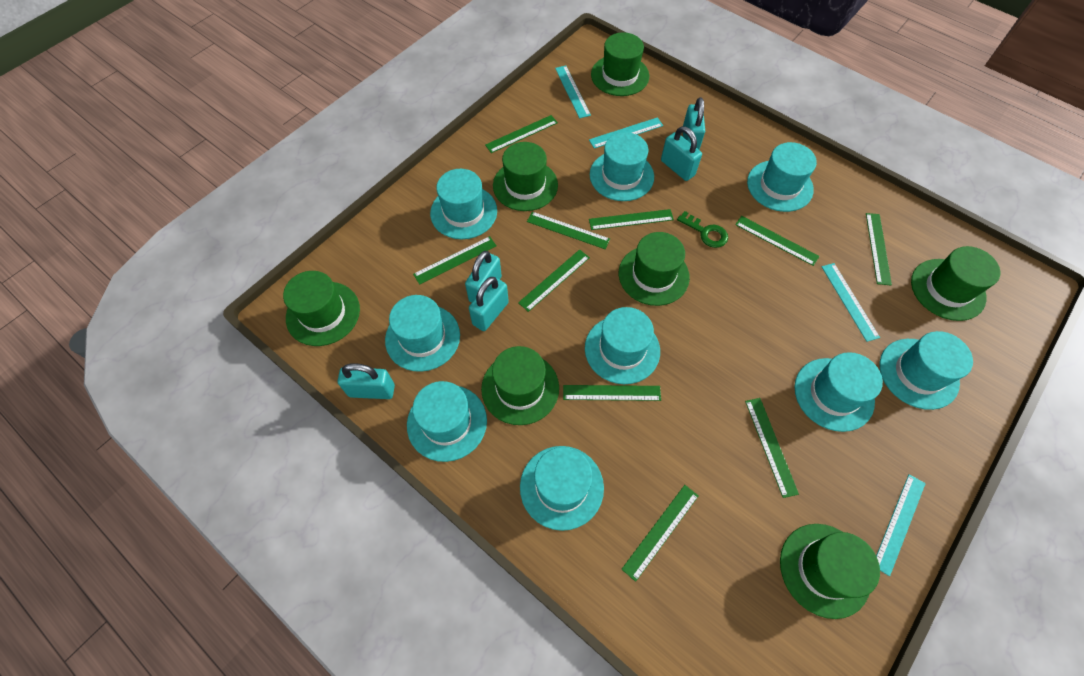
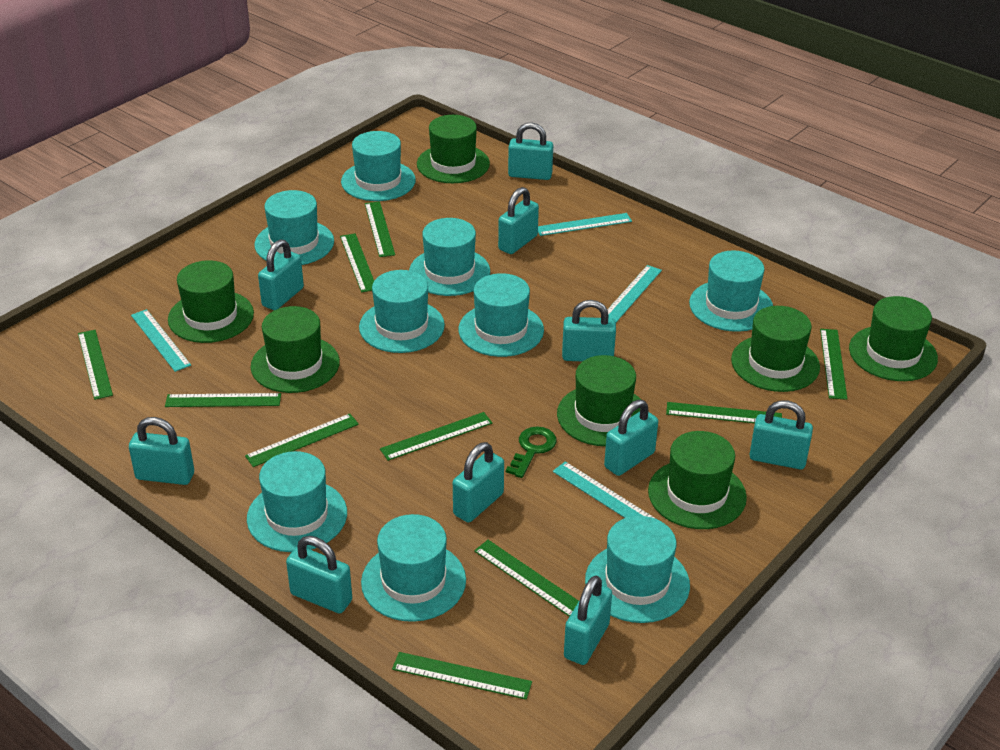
turquoise padlock: 5 -> 10

